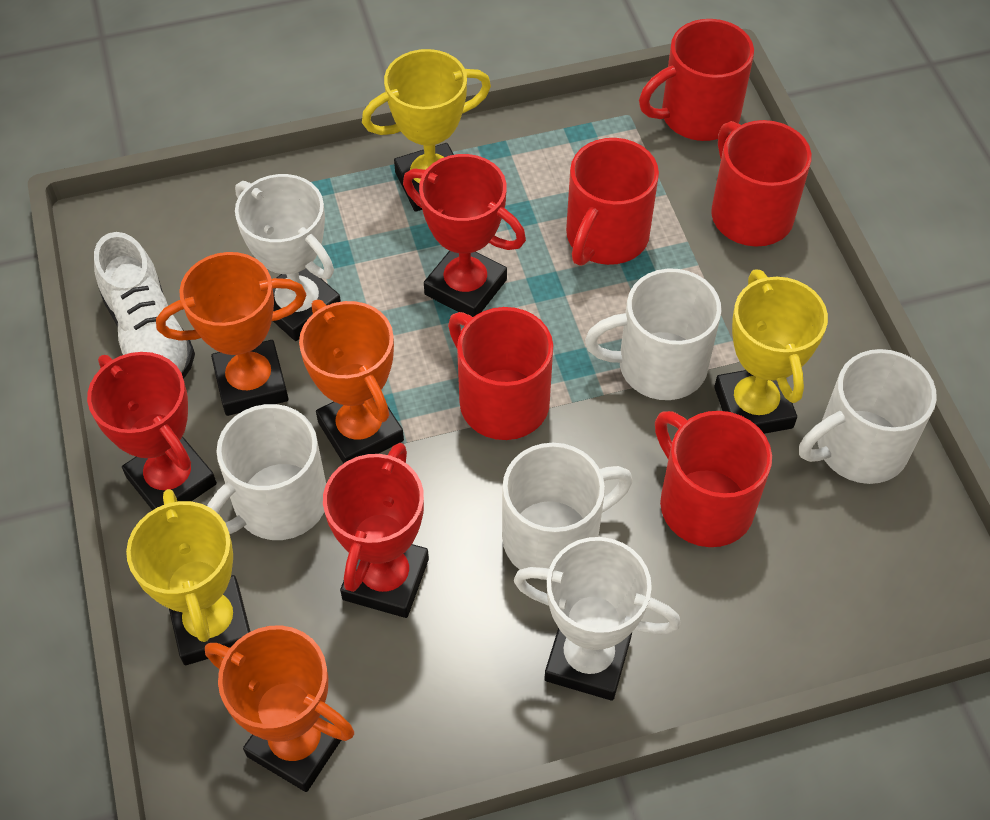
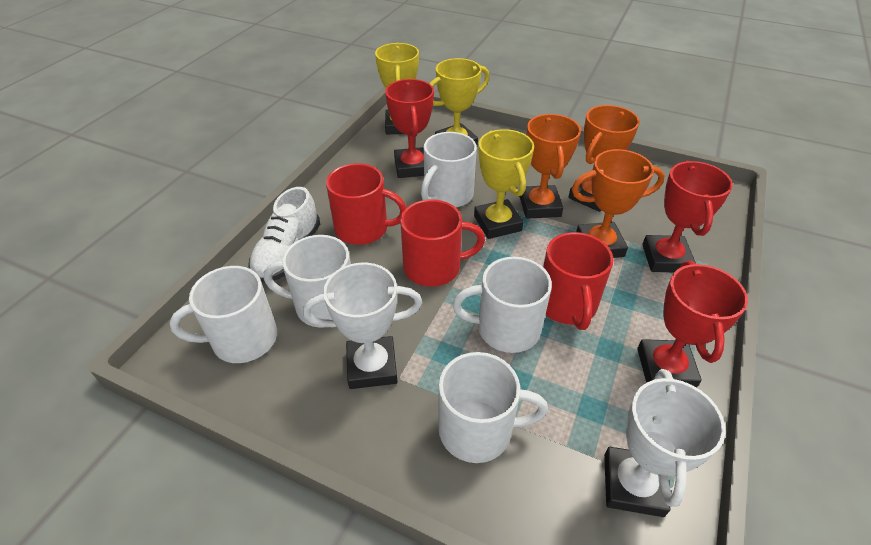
red mug: 5 -> 3
white mug: 4 -> 5

